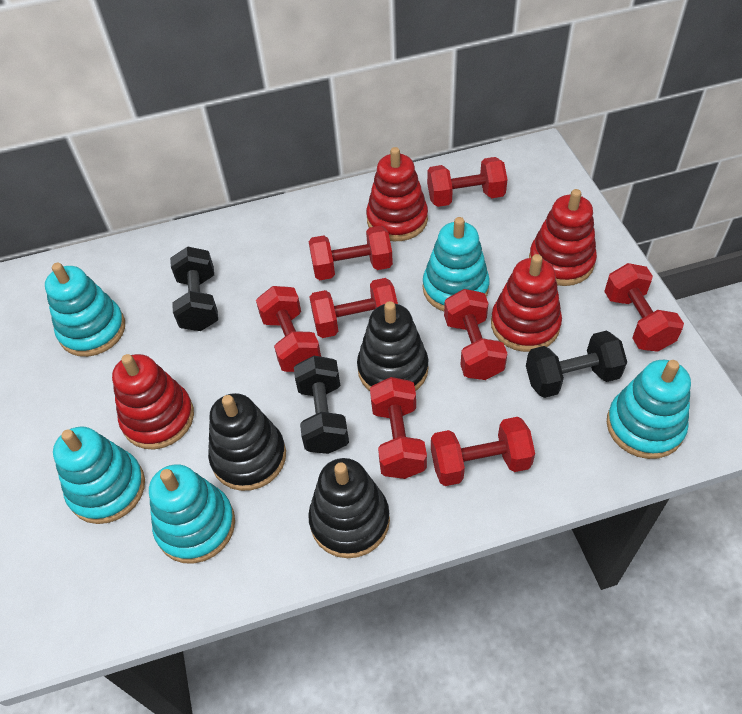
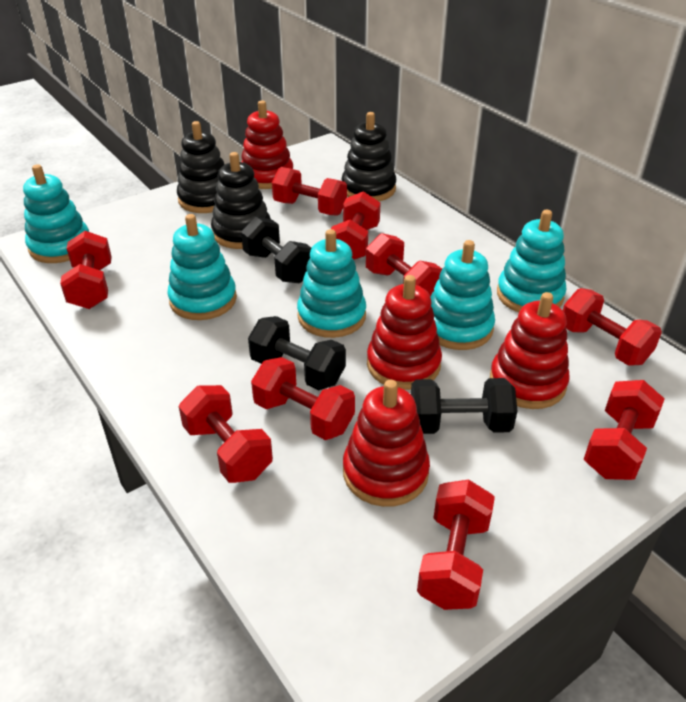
red dumbbell: 8 -> 9

